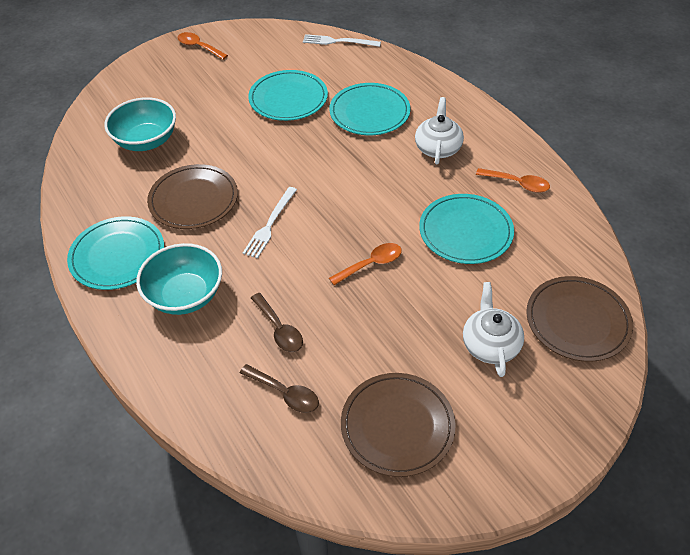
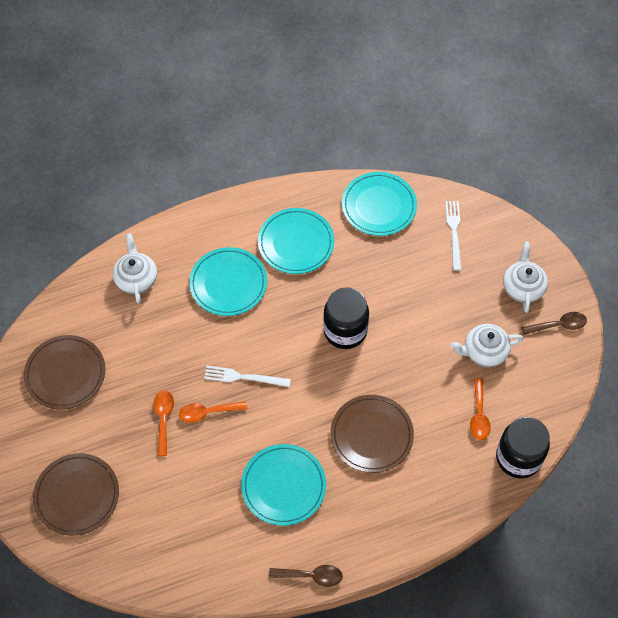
black jar: 0 -> 2
turquoise bowl: 2 -> 0
white teapot: 2 -> 3

